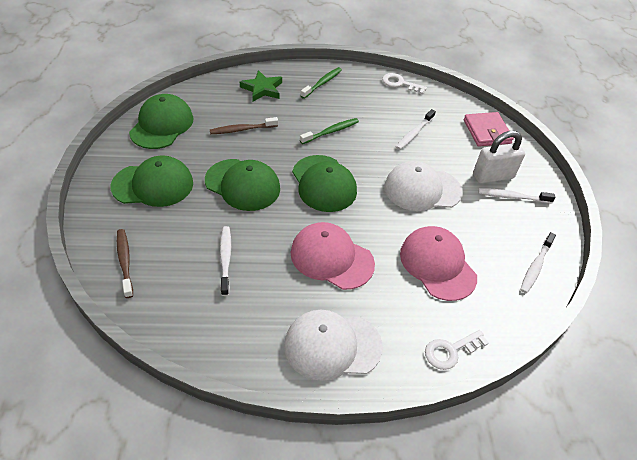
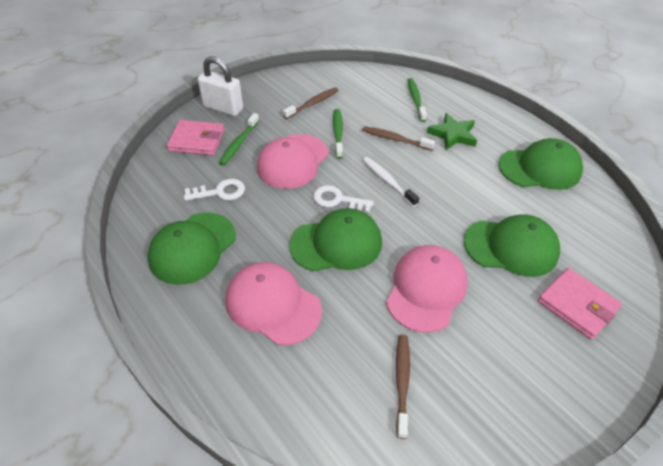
brown toothbrush: 2 -> 3
green toothbrush: 2 -> 3
pink cap: 2 -> 3
pink wallet: 1 -> 2
white cap: 2 -> 0
white toothbrush: 4 -> 1

